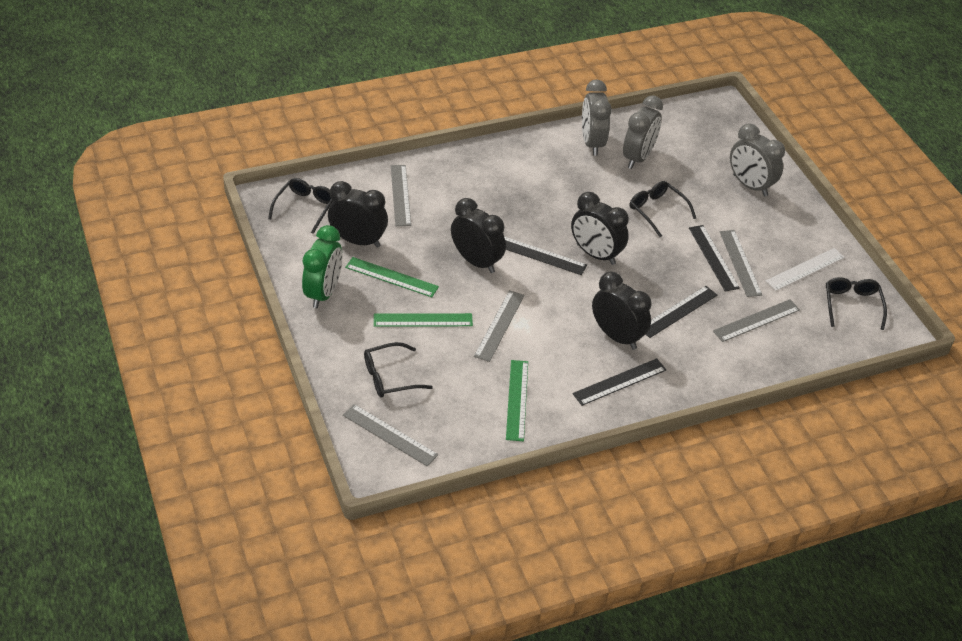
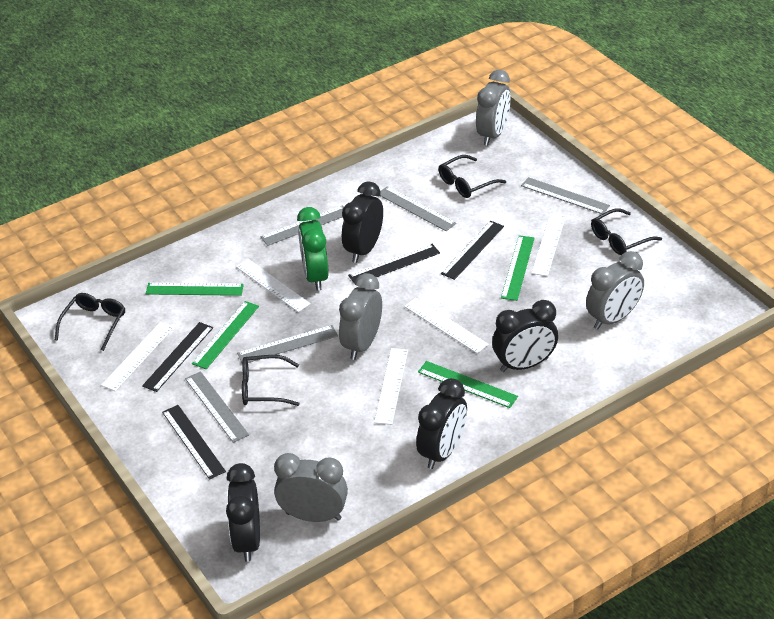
green ruler: 3 -> 4
grey clock: 3 -> 4
white ruler: 1 -> 5

